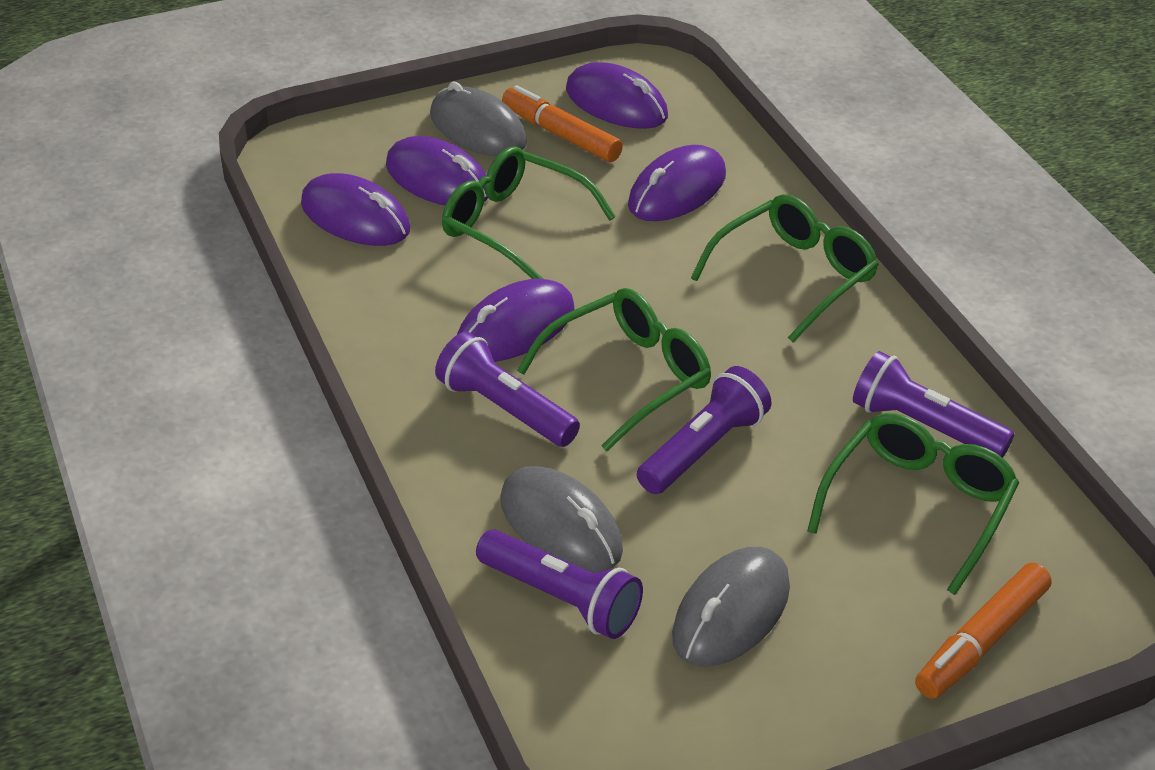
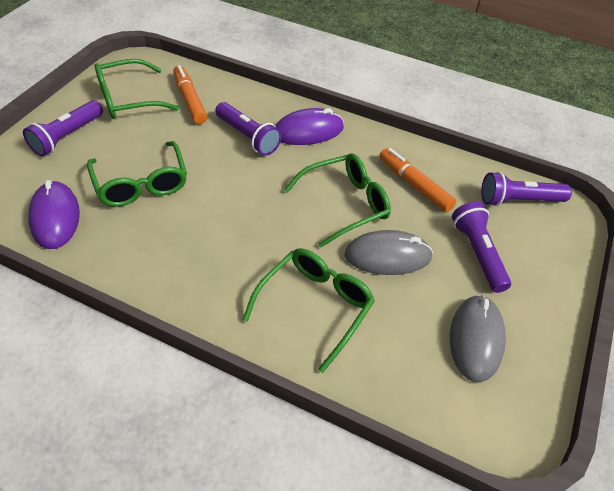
grey mouse: 3 -> 2
purple mouse: 5 -> 2

